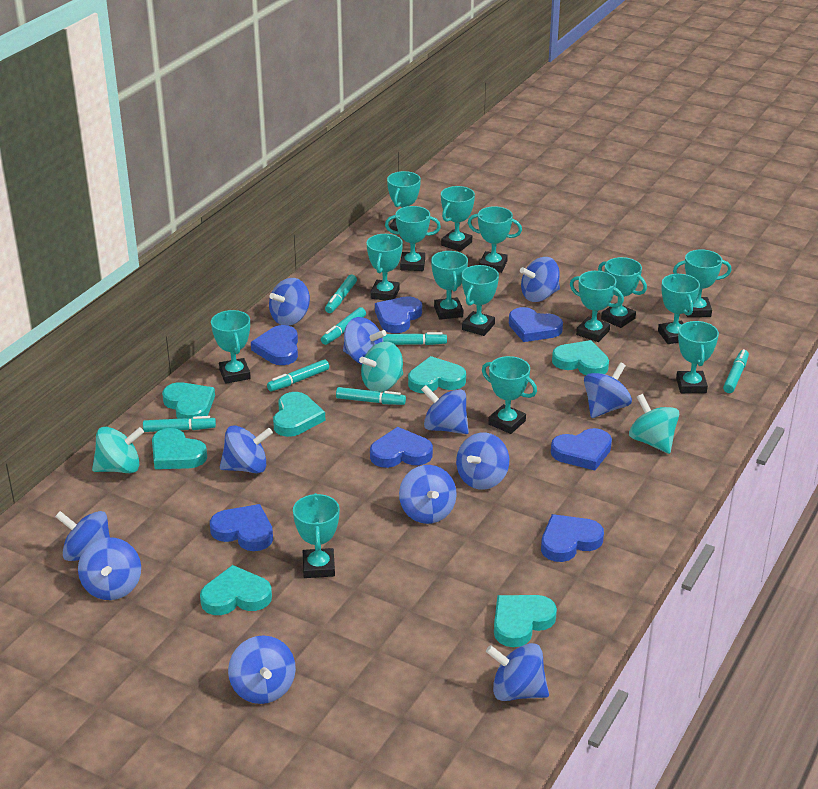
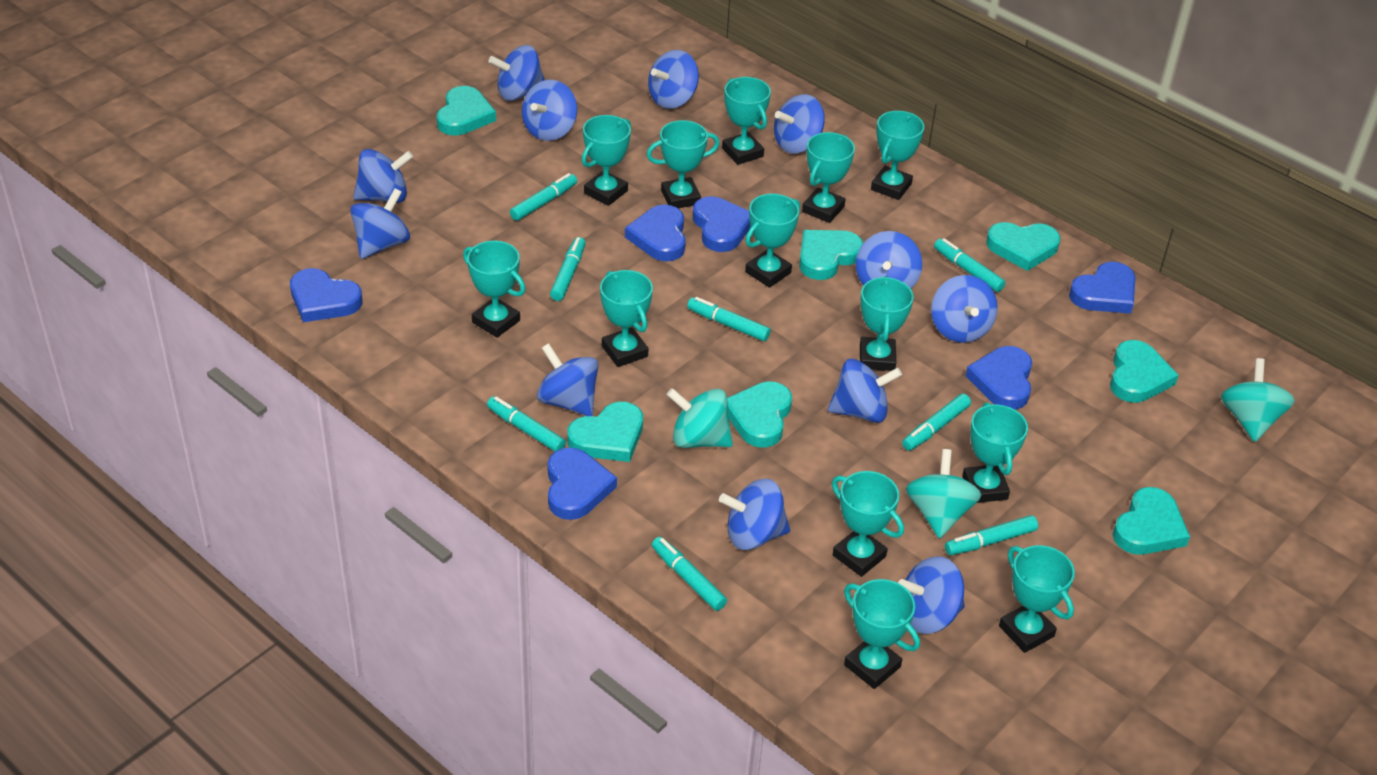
blue heart: 7 -> 6
turquoise marker: 7 -> 8
turquoise trophy: 15 -> 13

